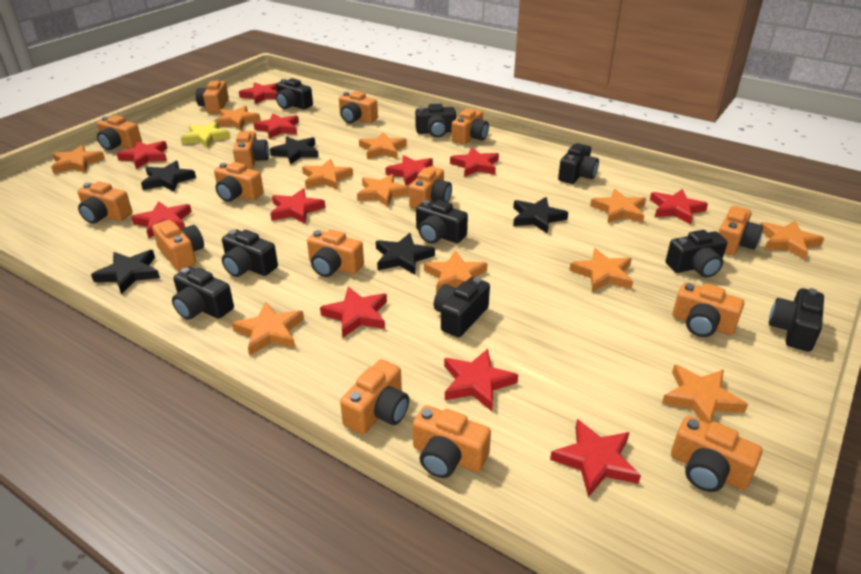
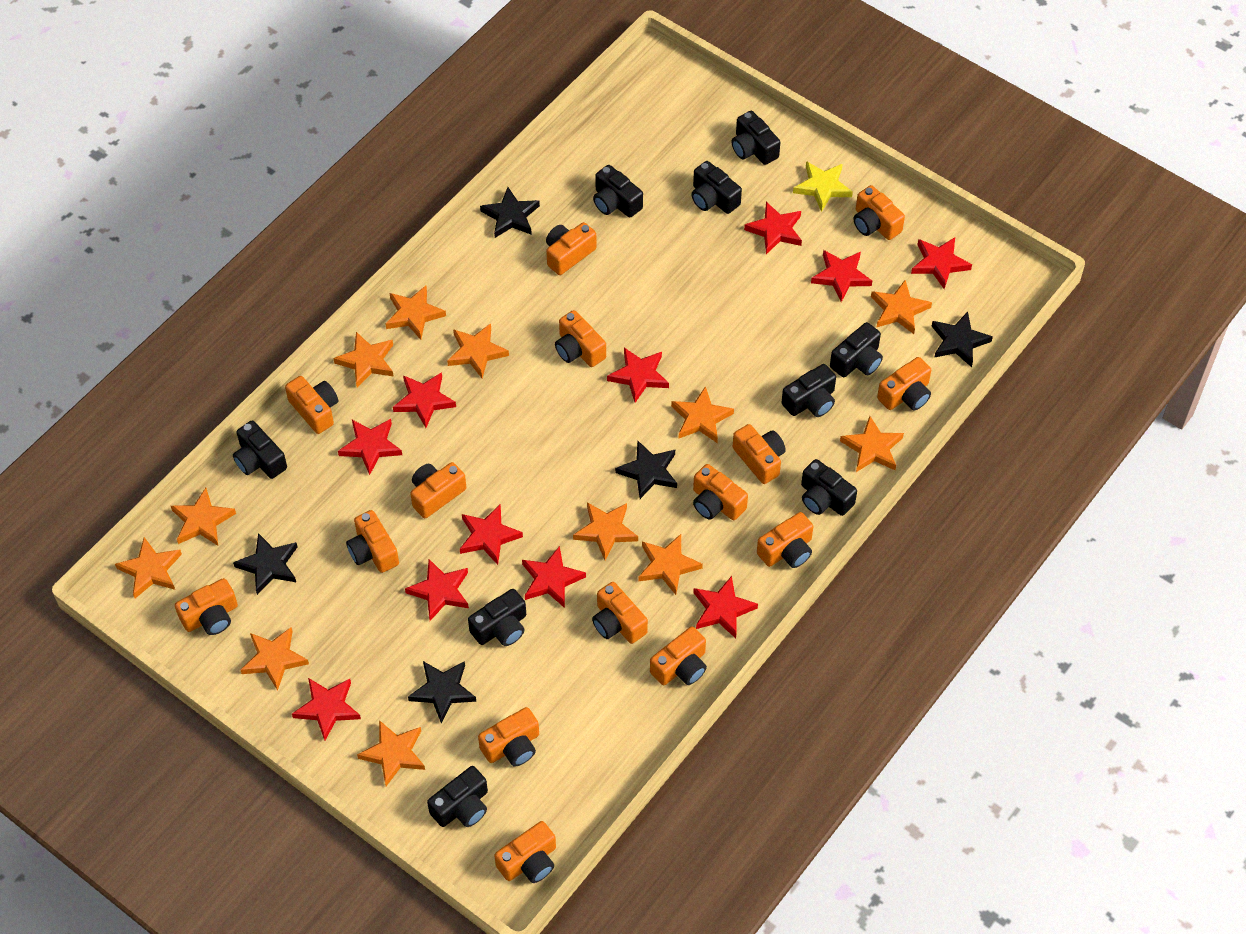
orange star: 11 -> 12

